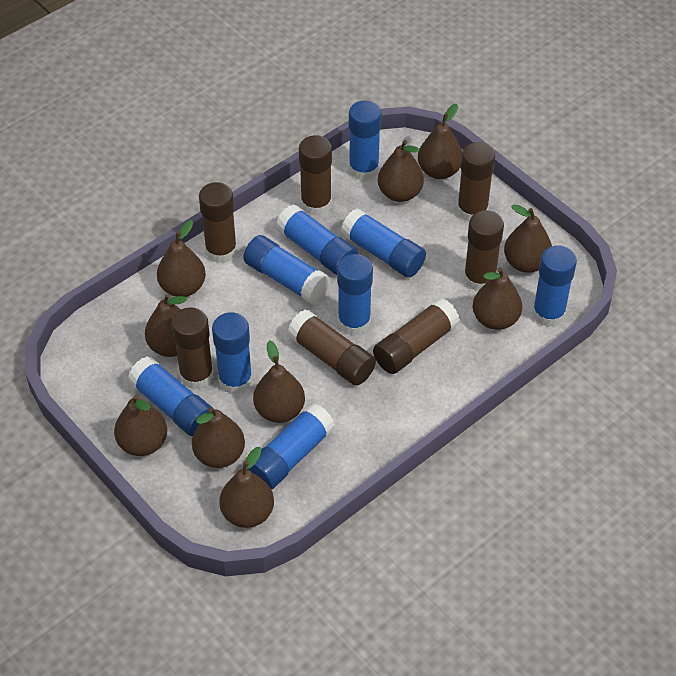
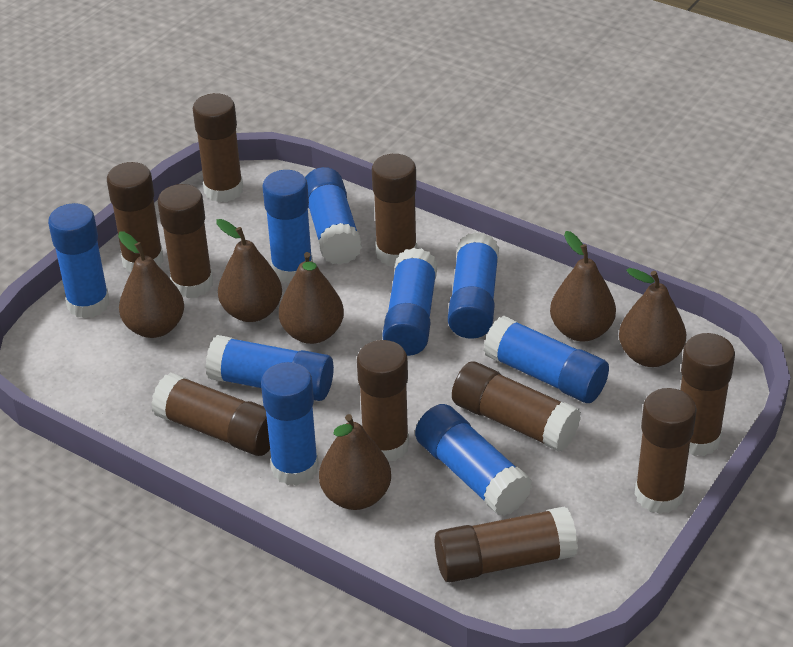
brown glue stick: 7 -> 10
brown pear: 10 -> 6

